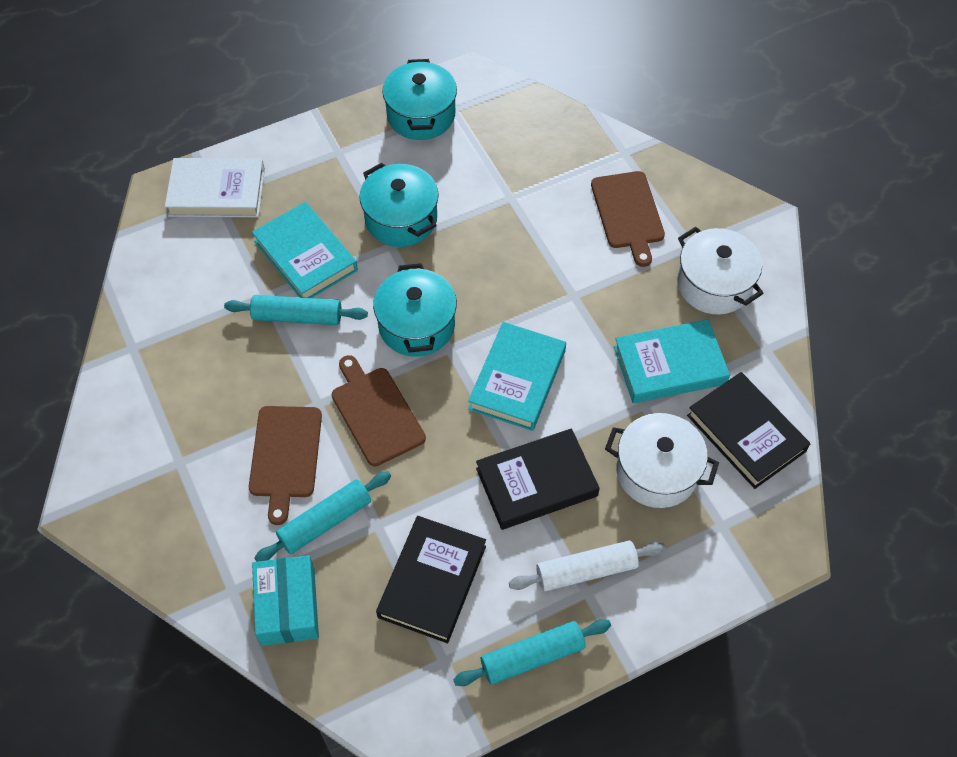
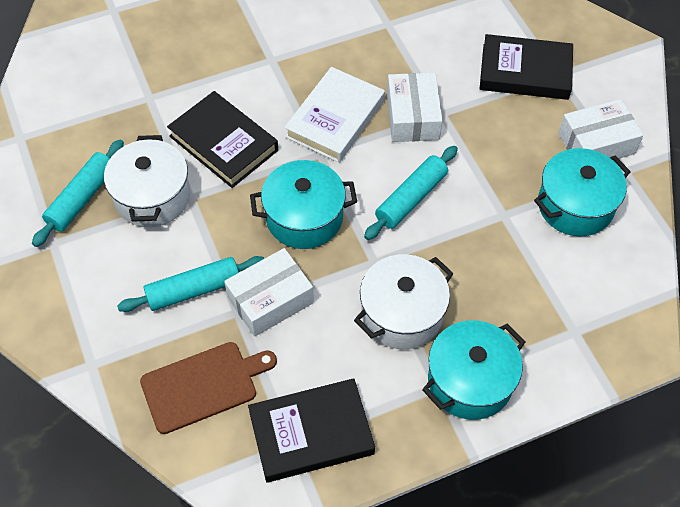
brown cutting board: 3 -> 1
turquoise book: 3 -> 0
turquoise box: 1 -> 0
white box: 0 -> 3
white rolling pin: 1 -> 0

